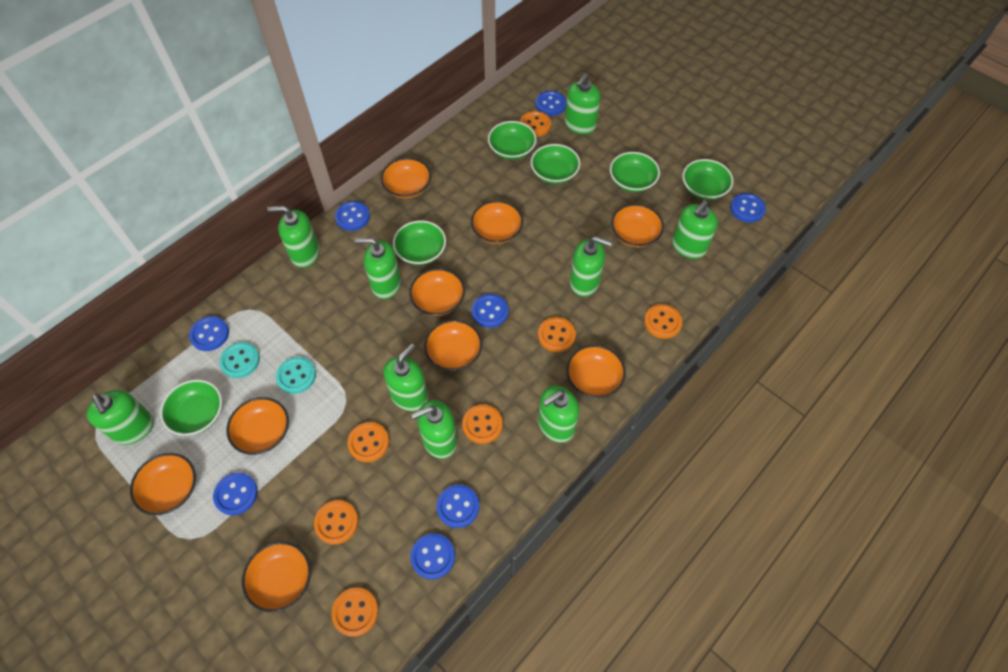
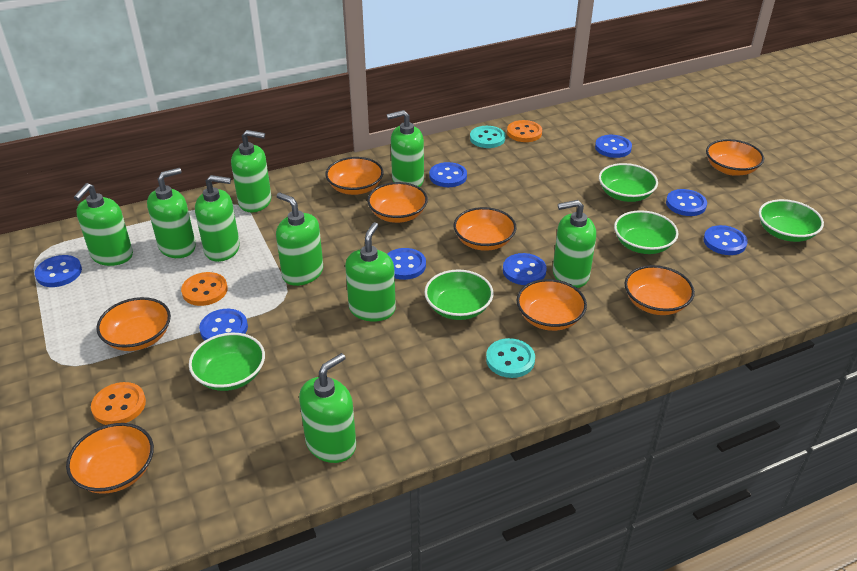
green bowl: 6 -> 5
orange bowl: 9 -> 8
orange button: 7 -> 3

